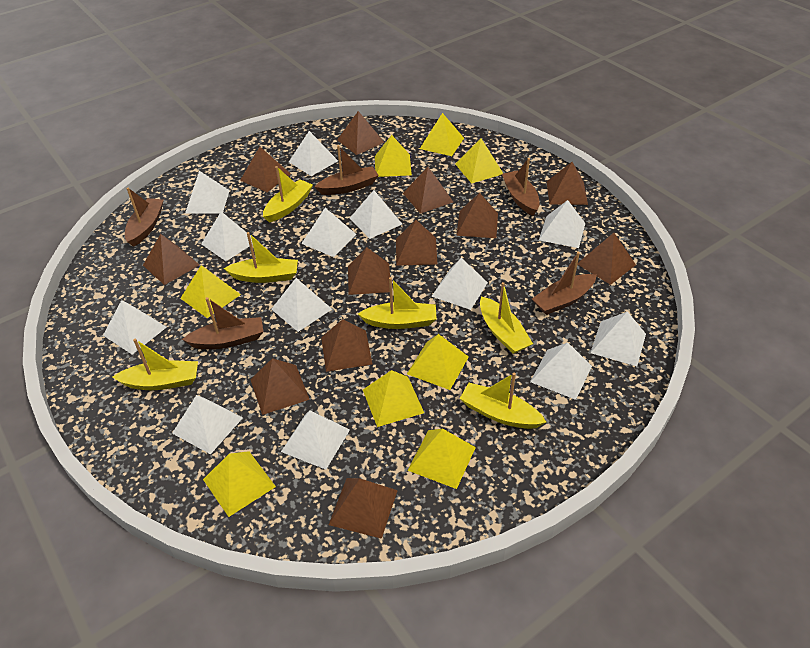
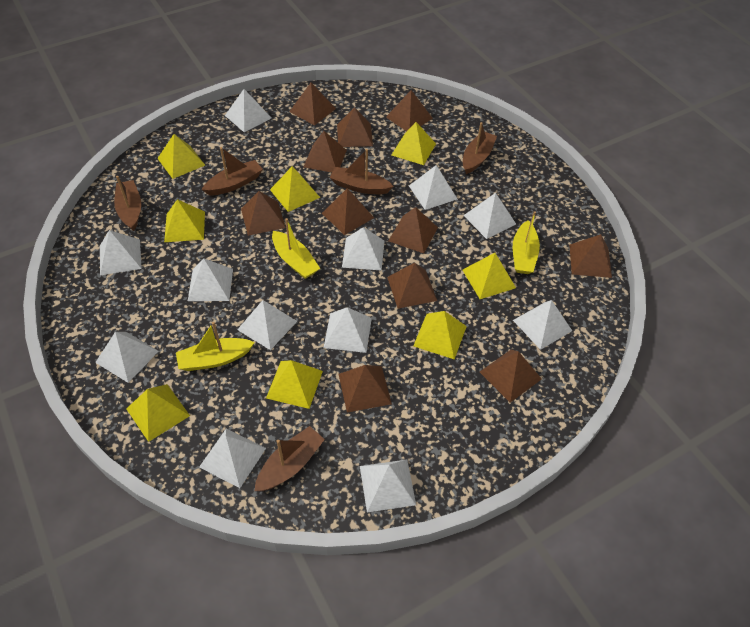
brown pyramid: 12 -> 11
white pyramid: 13 -> 12
yellow boat: 6 -> 3

